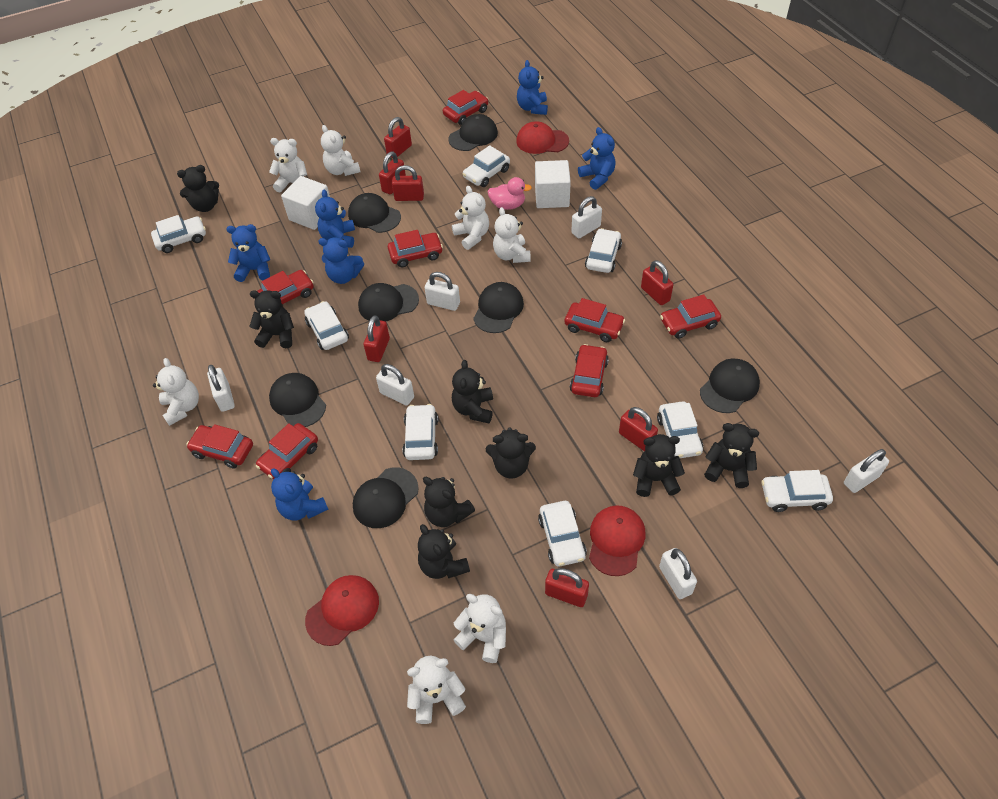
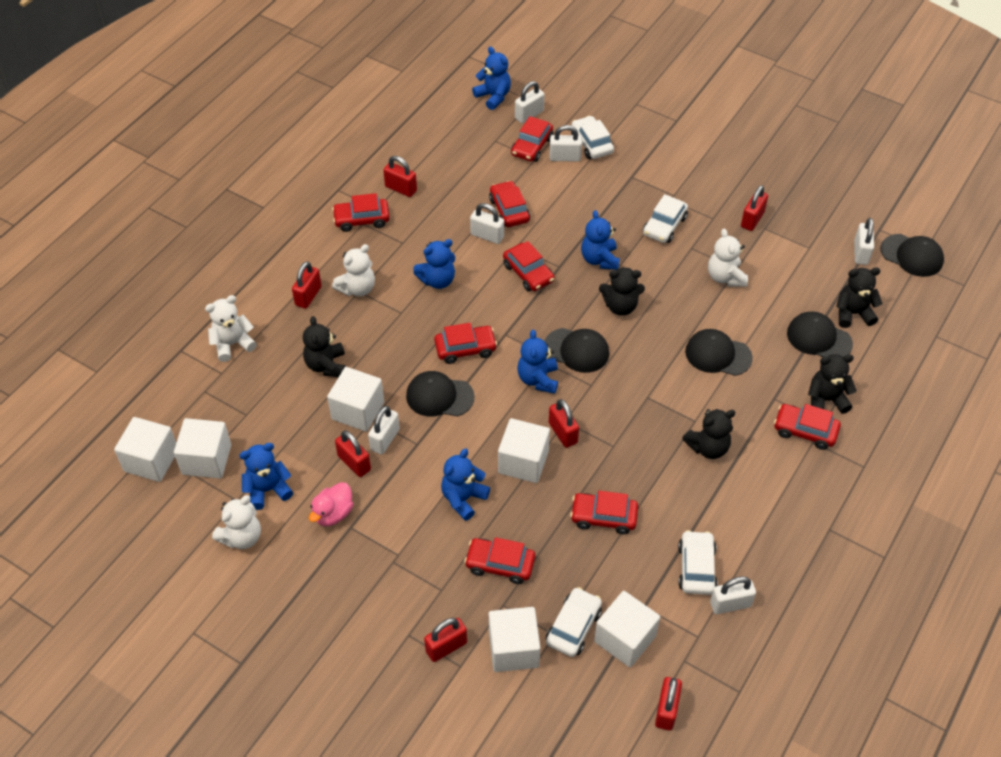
black cap: 7 -> 5
black teddy bear: 8 -> 5
red cap: 3 -> 0
white car: 8 -> 4
white cube: 2 -> 6
white teddy bear: 7 -> 4

